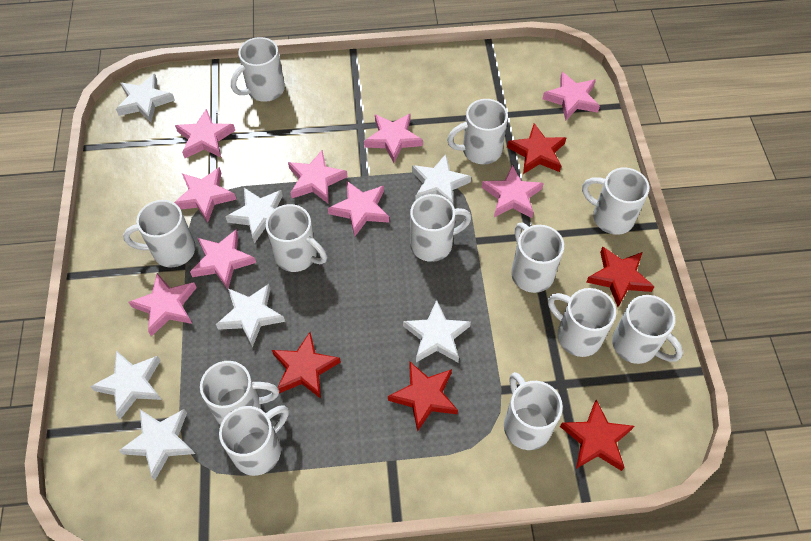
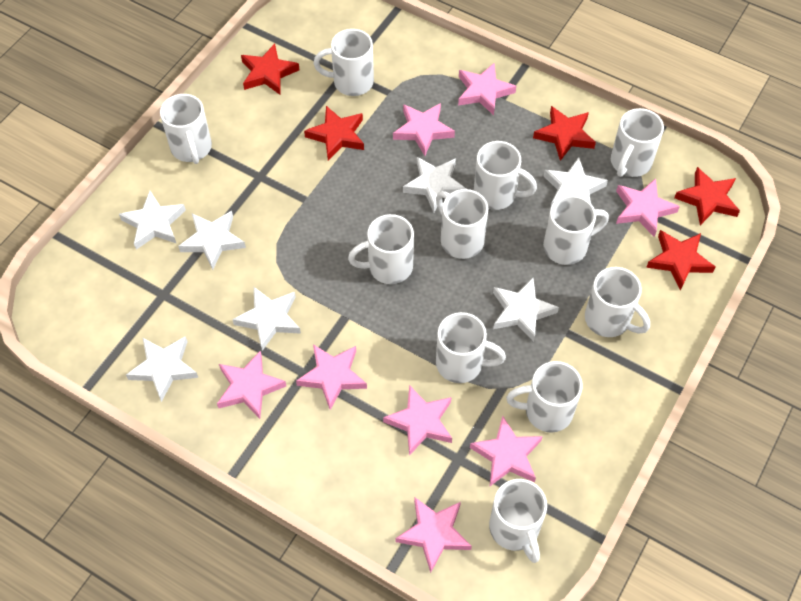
pink star: 9 -> 8
white mug: 12 -> 11

